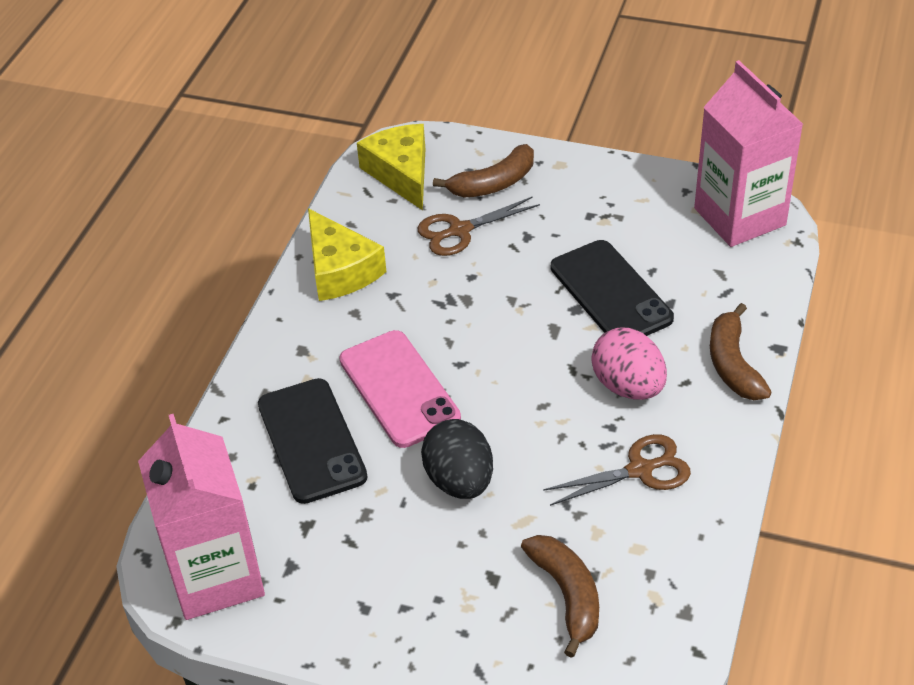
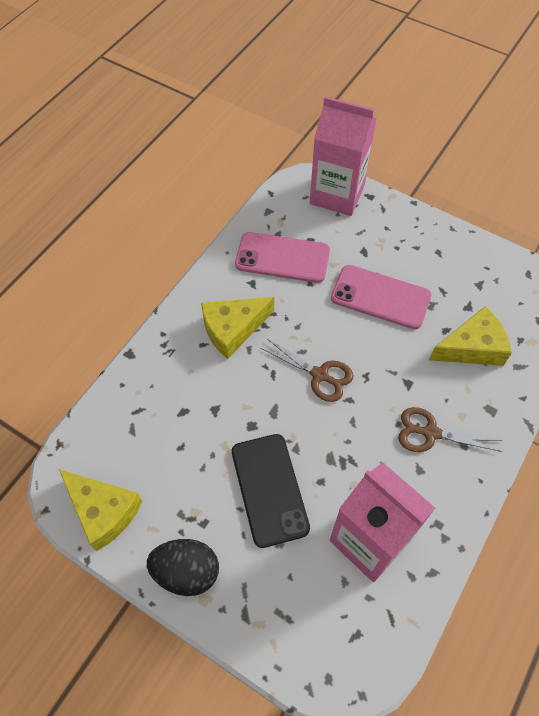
black phone: 2 -> 1
brown banana: 3 -> 0
pink egg: 1 -> 0
pink phone: 1 -> 2
yellow cheese: 2 -> 3

